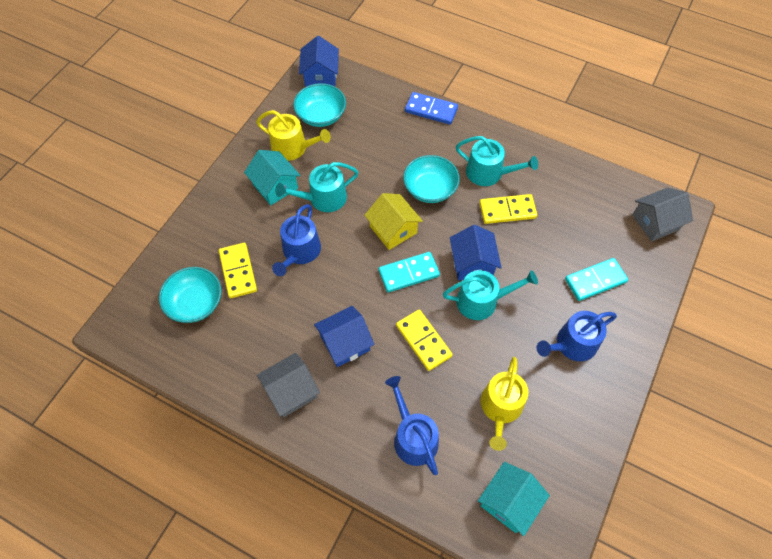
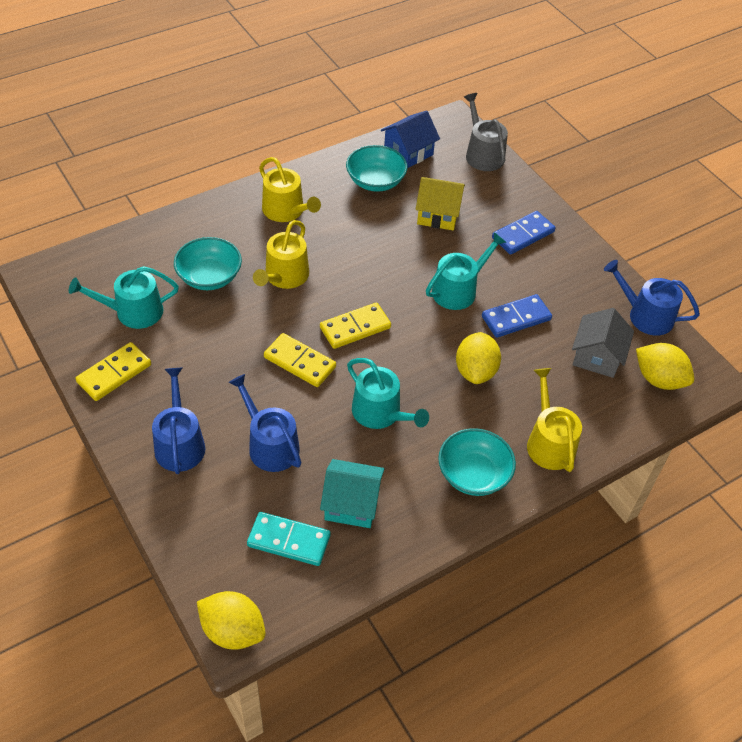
blue domino: 1 -> 2
blue house: 3 -> 1
grey house: 2 -> 1
grey watering can: 0 -> 1
turquoise domino: 2 -> 1
turquoise house: 2 -> 1
yellow lemon: 0 -> 3
yellow watering can: 2 -> 3

